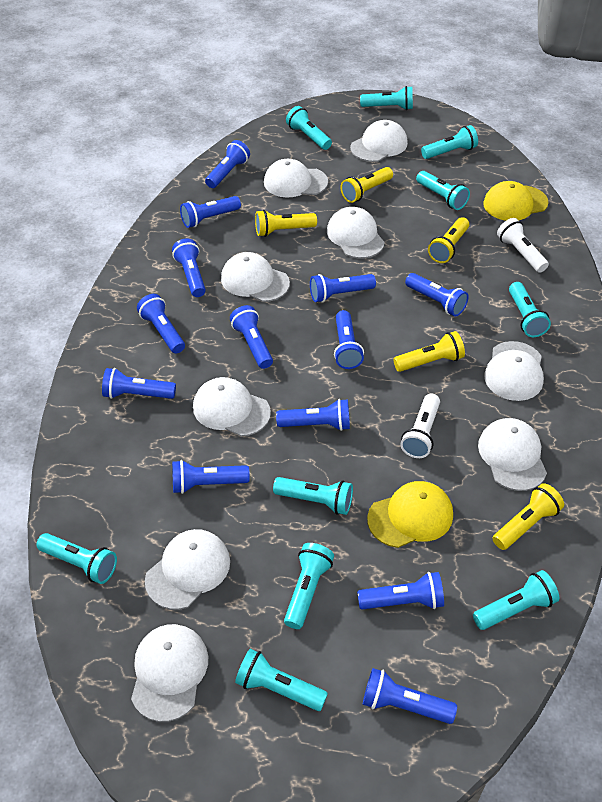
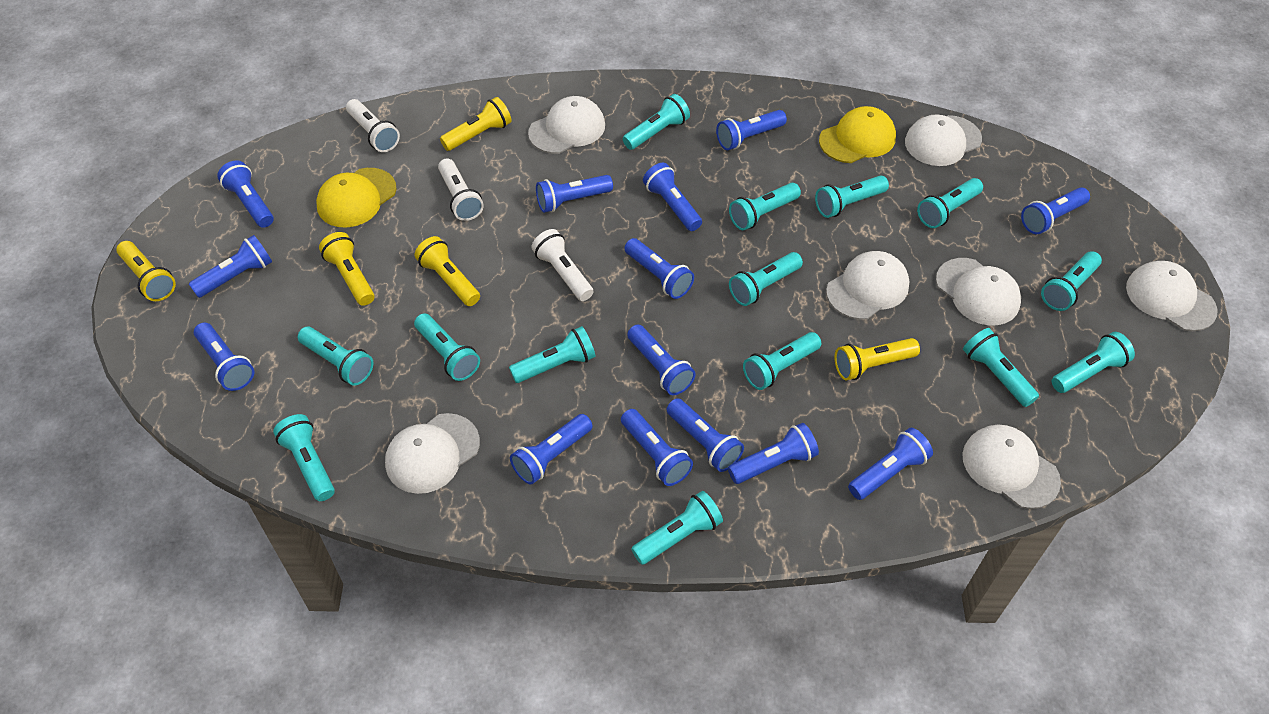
blue flashlight: 13 -> 14
turquoise flashlight: 10 -> 14
white cap: 9 -> 7
white flashlight: 2 -> 3

